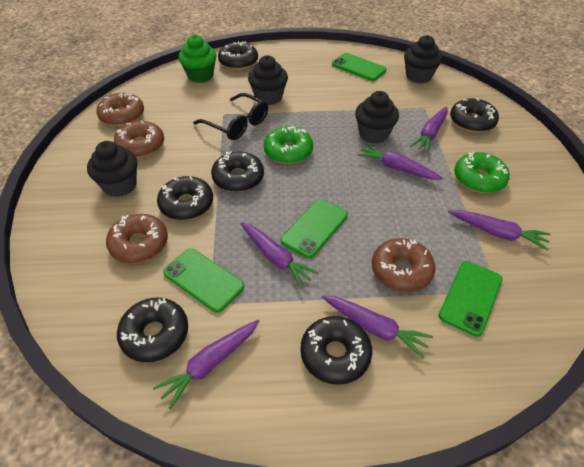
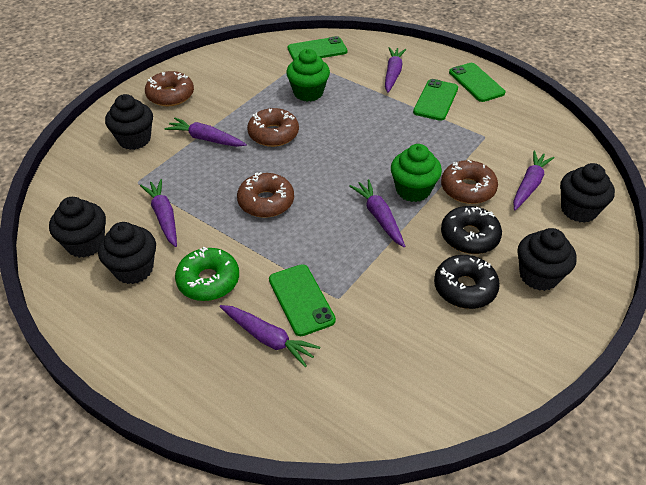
black cupcake: 4 -> 5
black donut: 6 -> 2
black glasses: 1 -> 0
green cupcake: 1 -> 2
green donut: 2 -> 1

